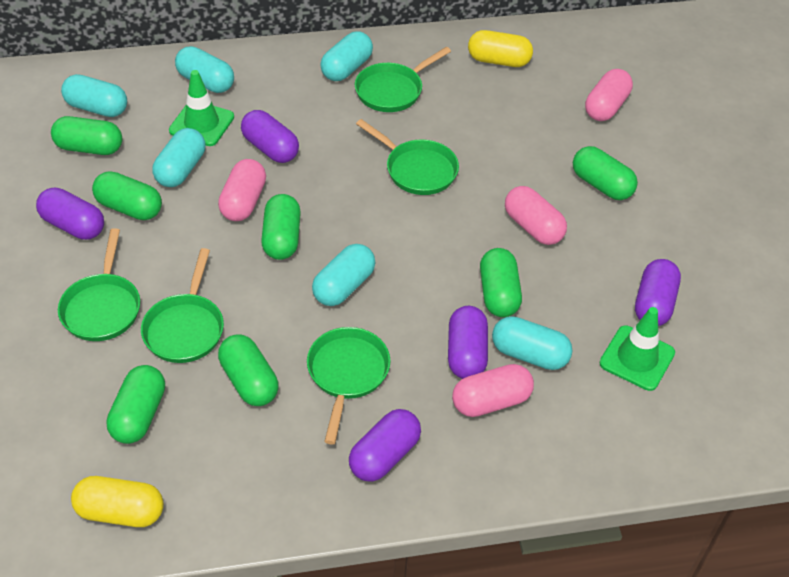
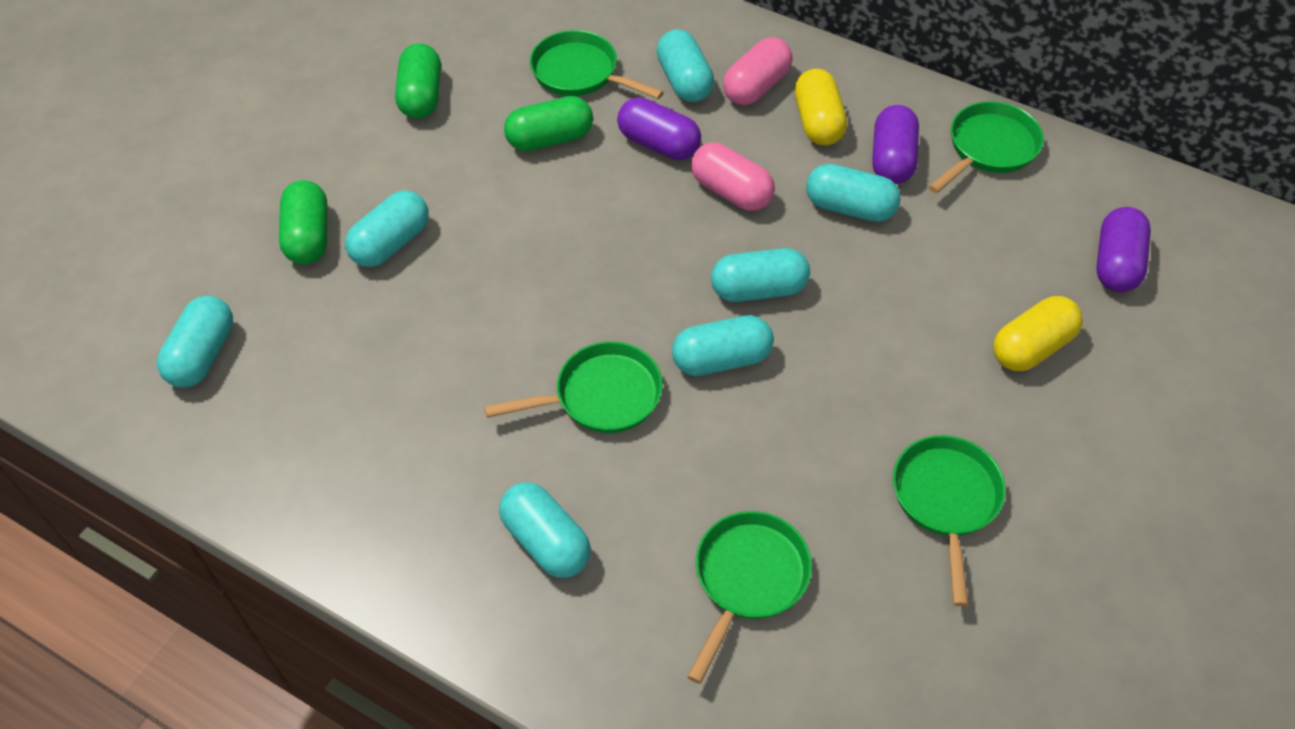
green capsule: 7 -> 3
green traffic cone: 2 -> 0
pink capsule: 4 -> 2
purple capsule: 5 -> 3
turquoise capsule: 6 -> 7

